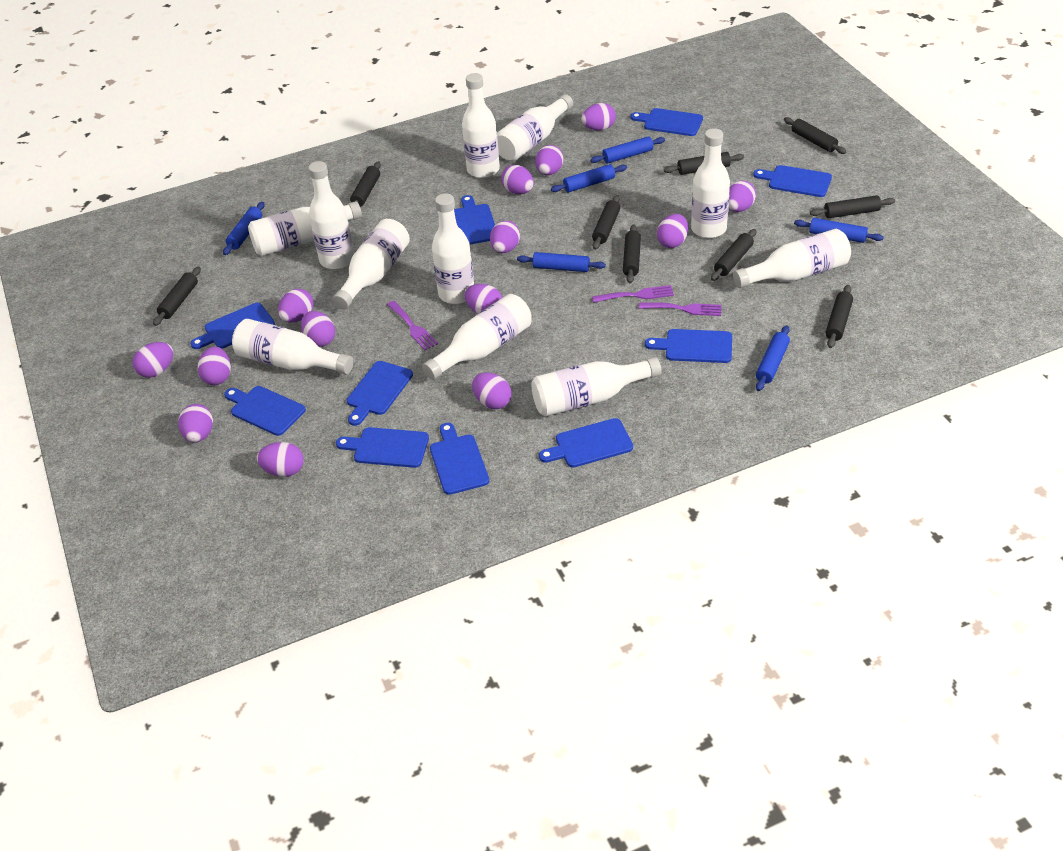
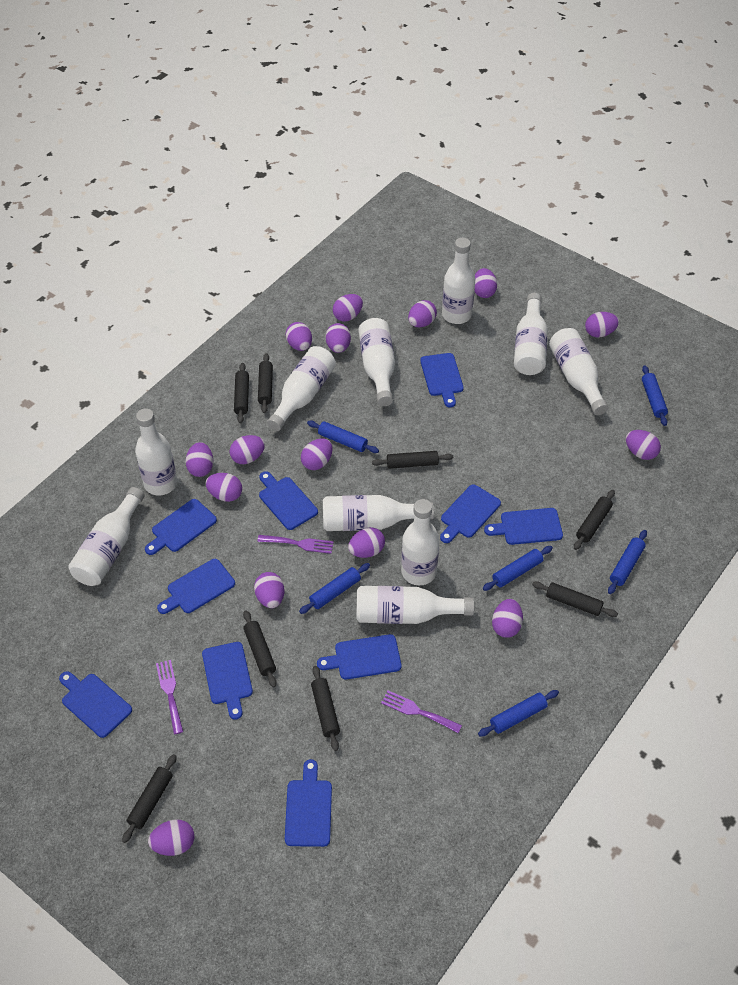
black rolling pin: 9 -> 8
purple egg: 14 -> 15
white bottle: 11 -> 10

